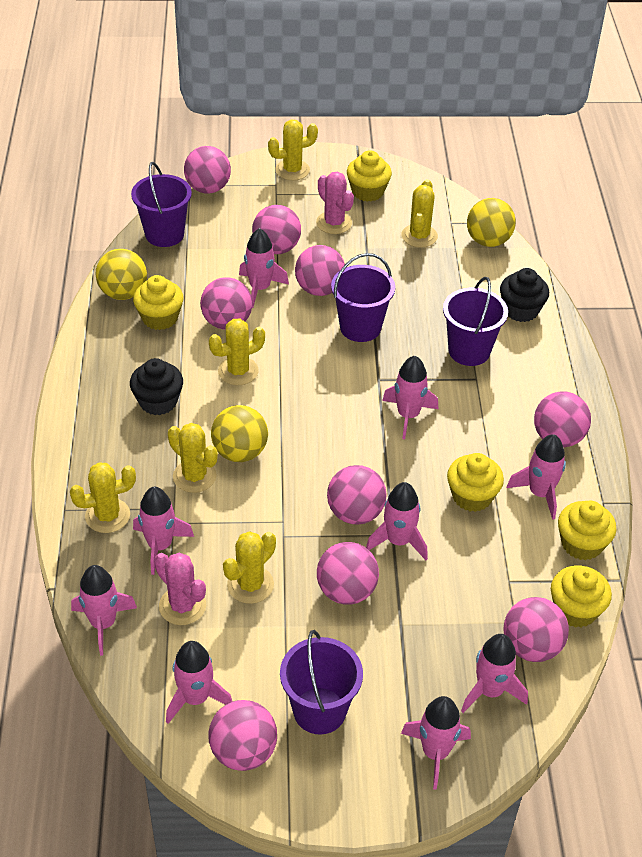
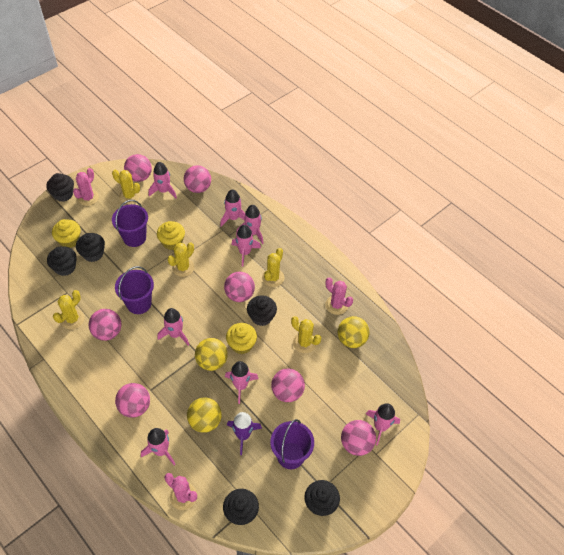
black cupcake: 2 -> 6
pink ball: 9 -> 7
pink cactus: 2 -> 3
pink rocket: 9 -> 8
purple bucket: 4 -> 3
purple rocket: 0 -> 1
yellow cactus: 6 -> 5
yellow cupcake: 5 -> 3

